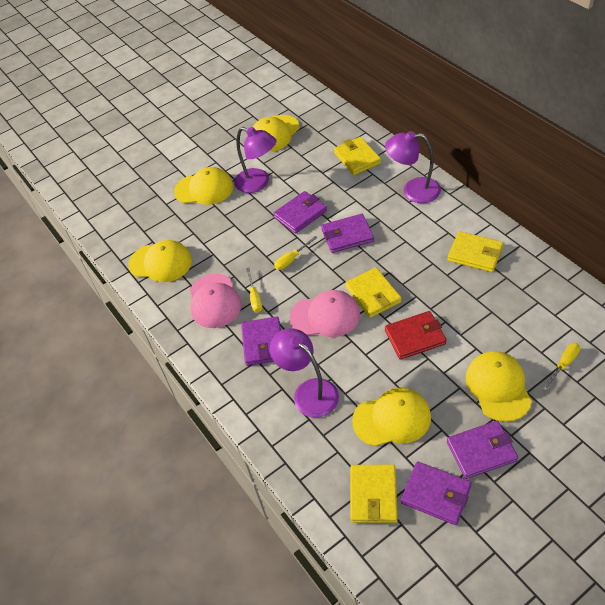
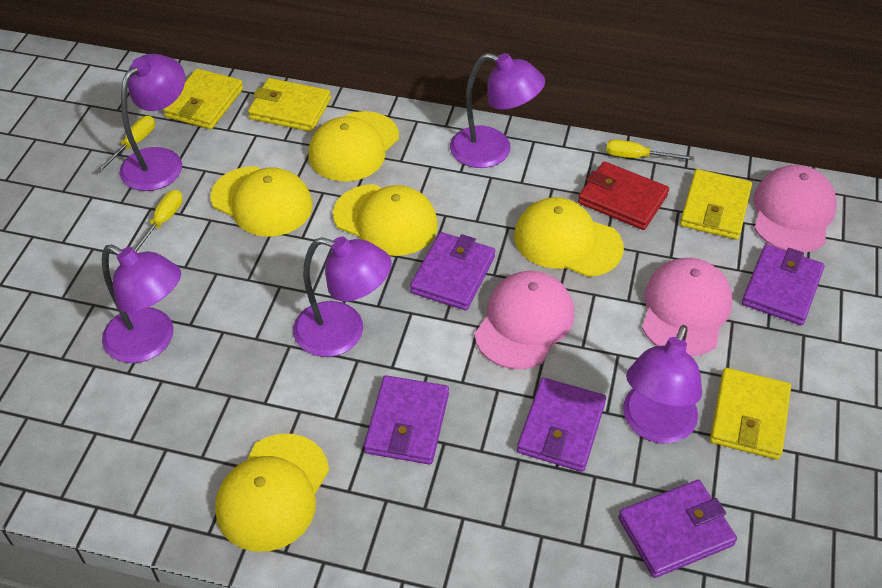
pink cap: 2 -> 3
purple lamp: 3 -> 5

